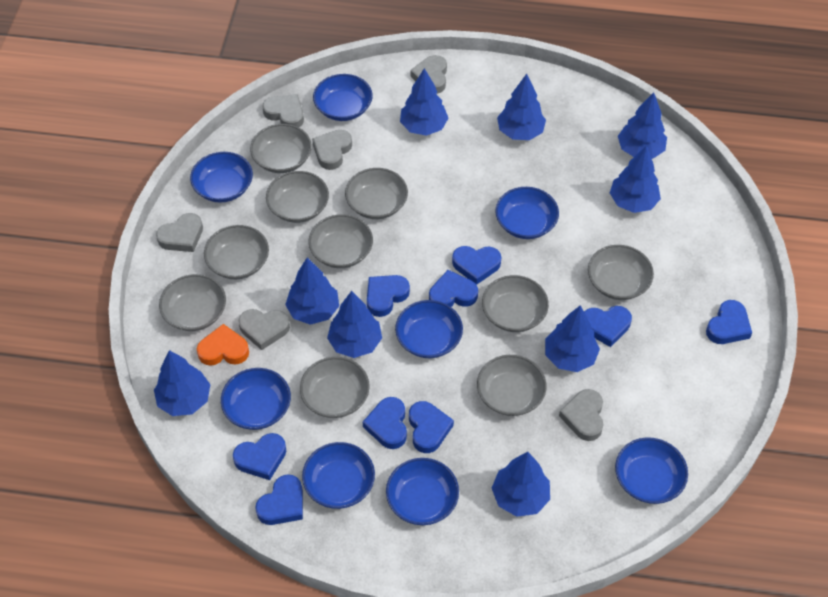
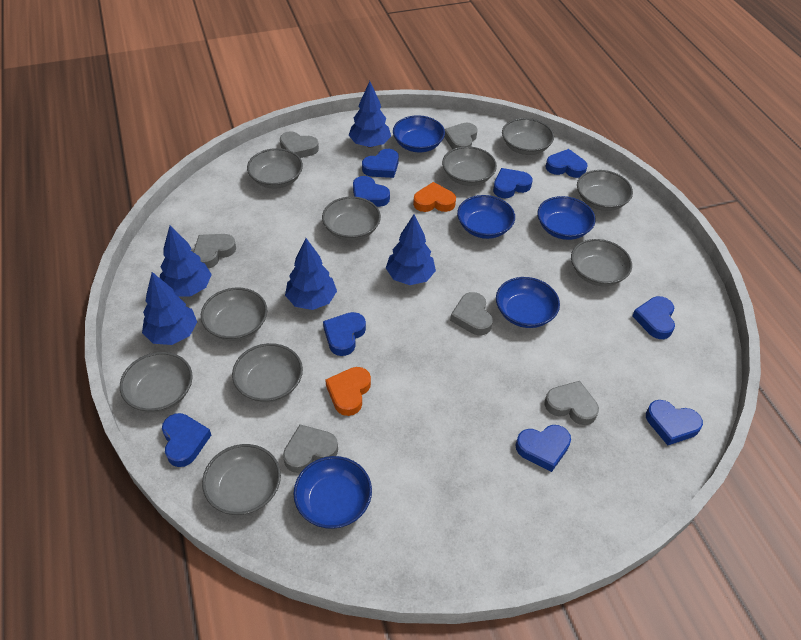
blue bowl: 8 -> 5
blue tree: 9 -> 5
orange heart: 1 -> 2

